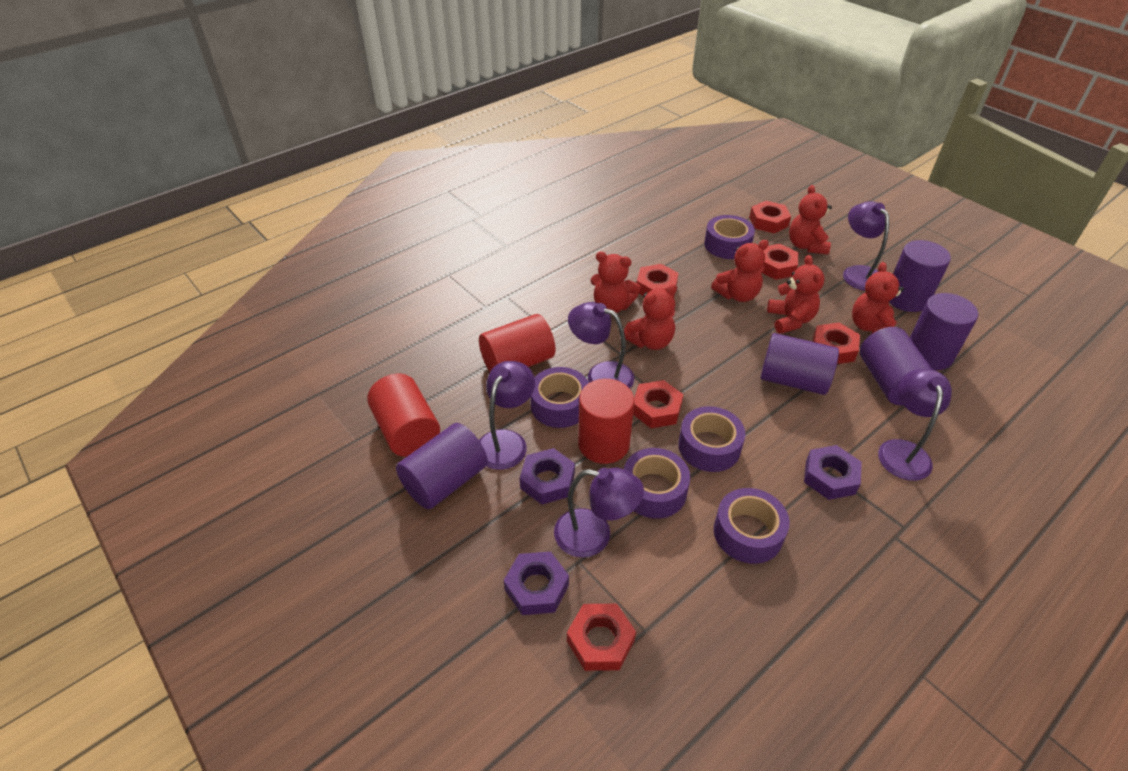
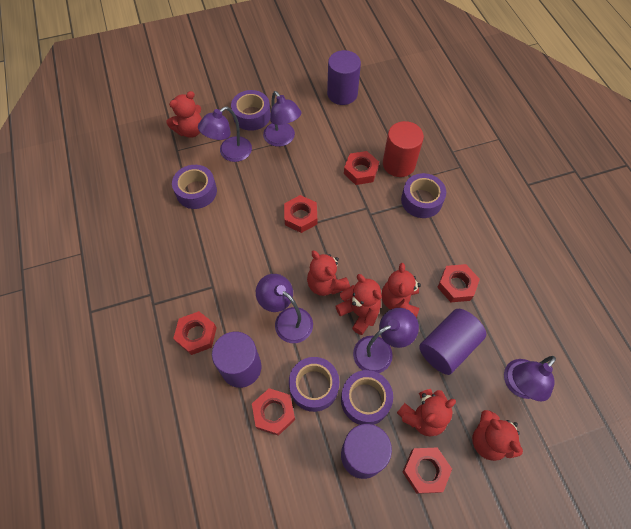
purple cylinder: 5 -> 4
purple nut: 3 -> 0
red cylinder: 3 -> 1

